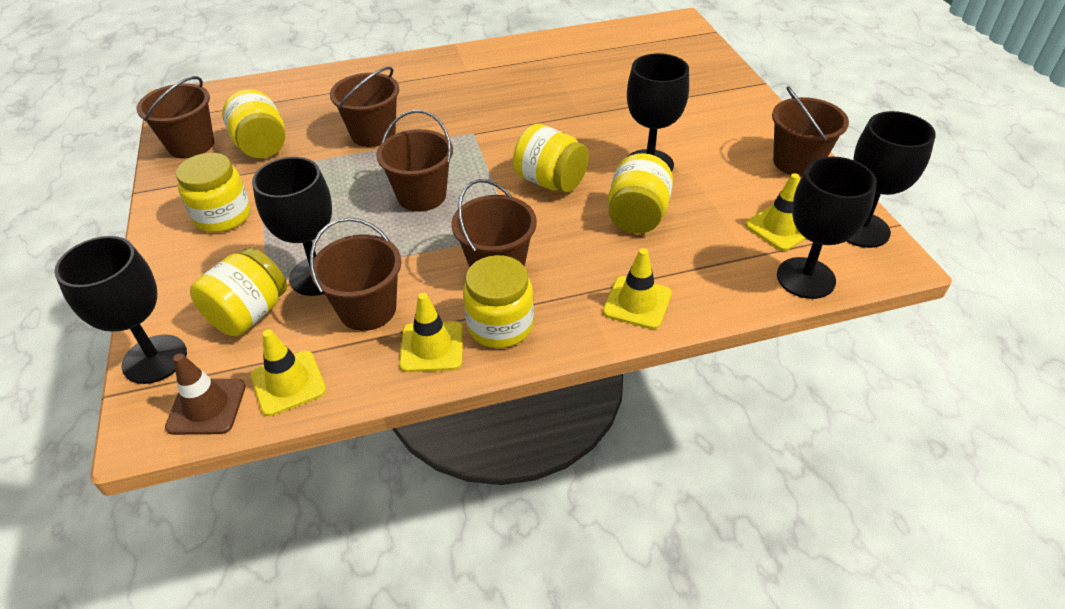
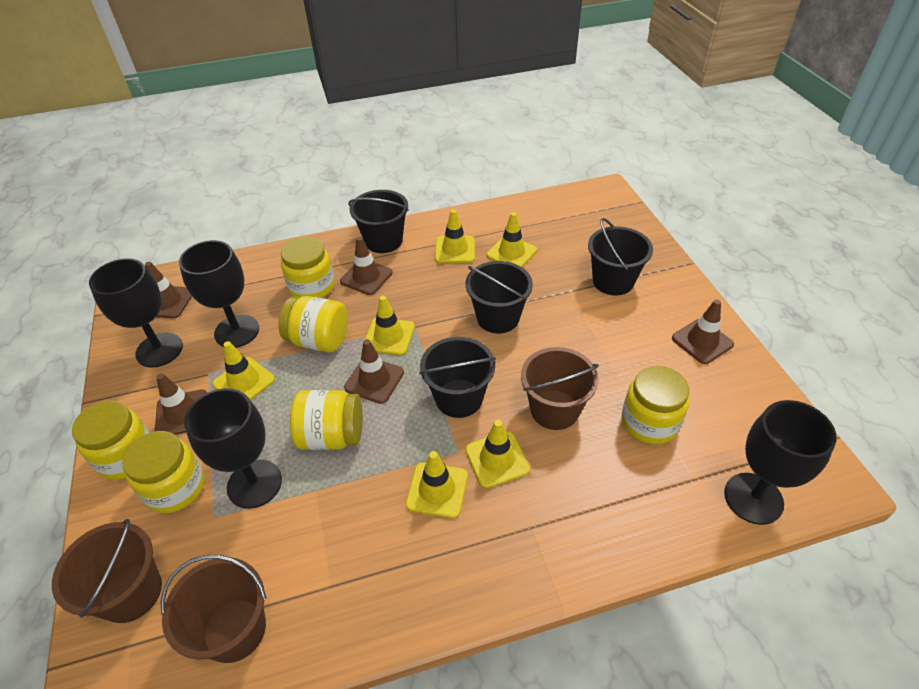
black bucket: 0 -> 4
black goblet: 5 -> 4
brown bucket: 6 -> 3
brown traffic cone: 1 -> 5
yellow traffic cone: 4 -> 6

